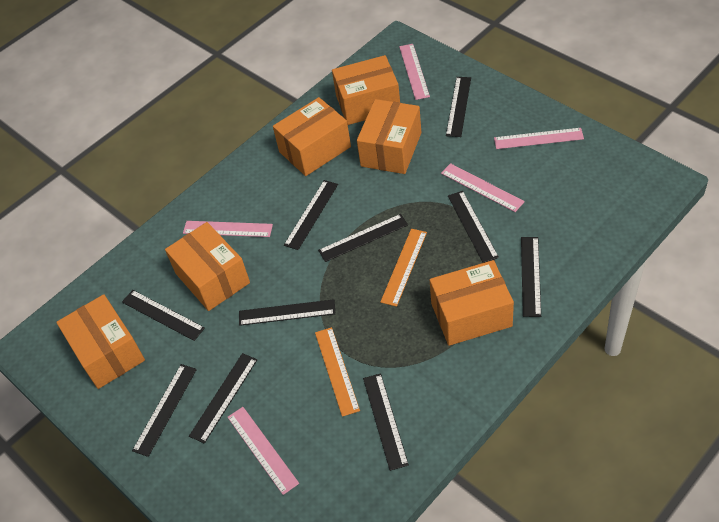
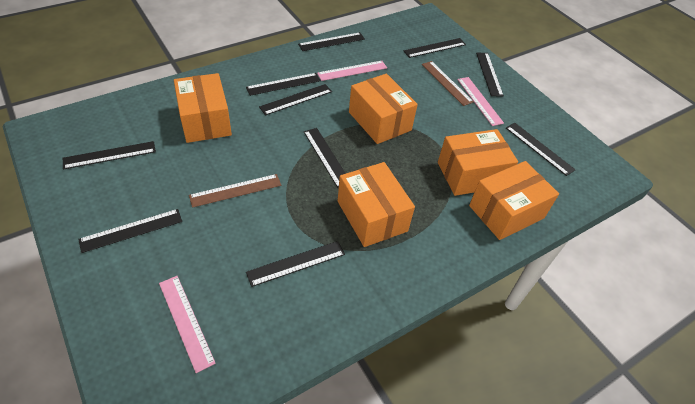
brown ruler: 0 -> 2
orange box: 6 -> 5
orange ruler: 2 -> 0
pink ruler: 5 -> 3

